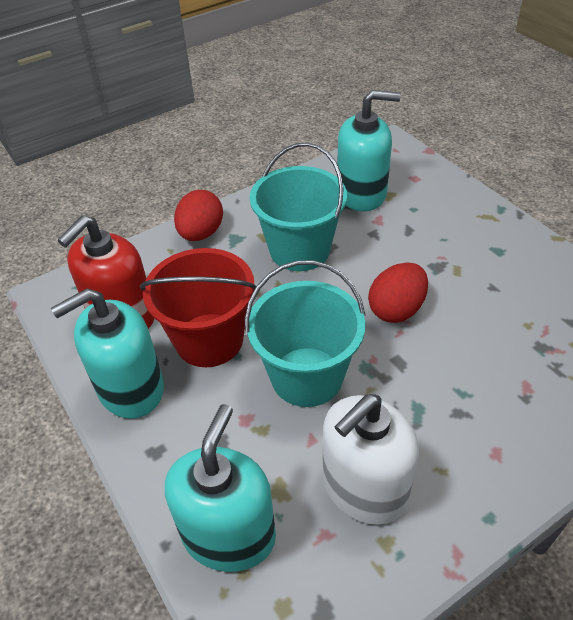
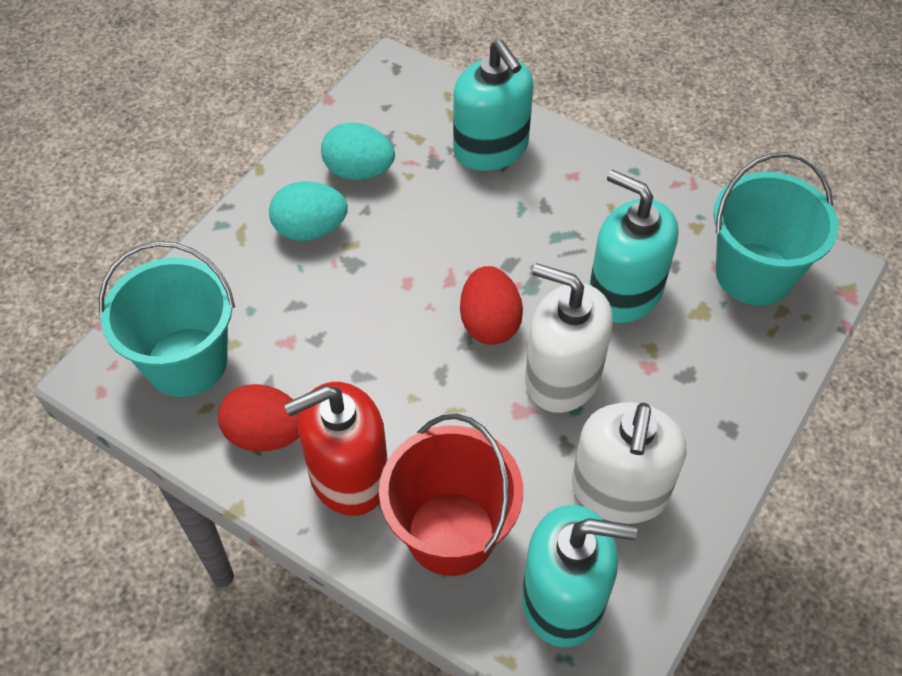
turquoise egg: 0 -> 2
white soap dispenser: 1 -> 2

